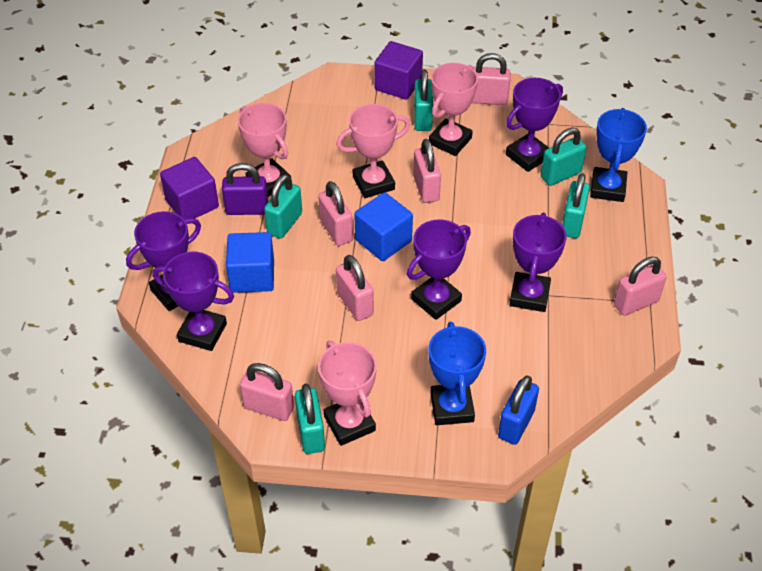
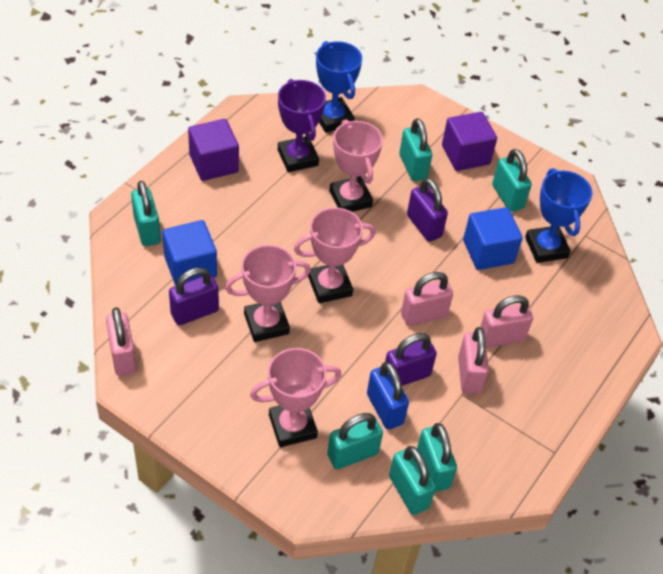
pink padlock: 6 -> 4
purple padlock: 1 -> 3
purple trophy: 5 -> 1
turquoise padlock: 5 -> 6

